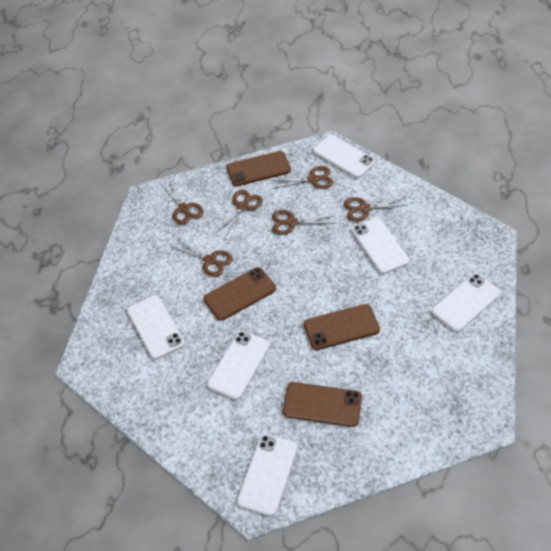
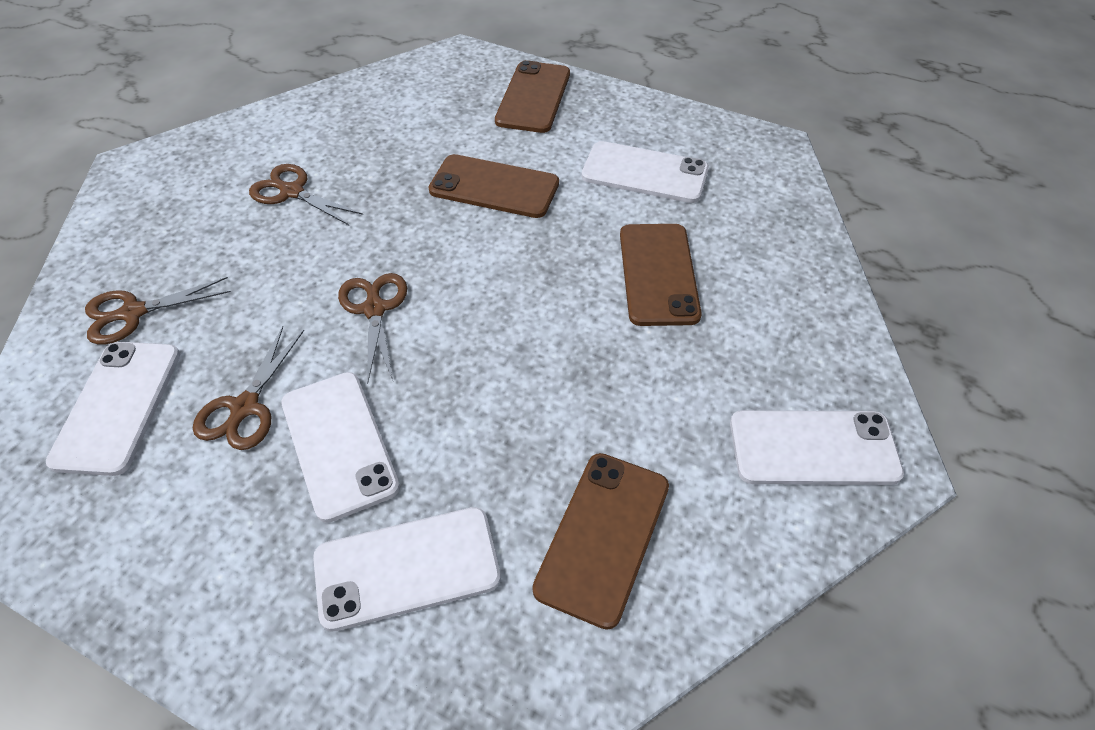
brown scissors: 6 -> 4
white phone: 6 -> 5

